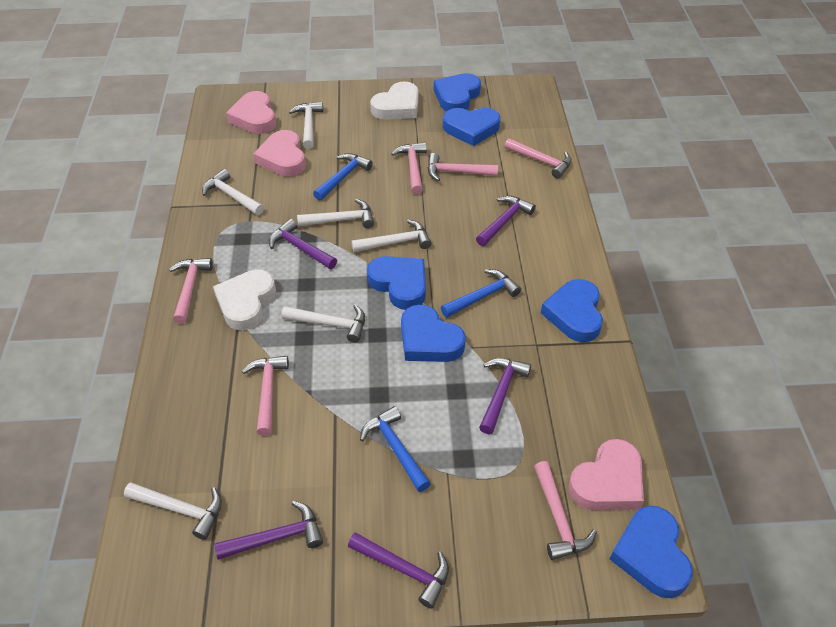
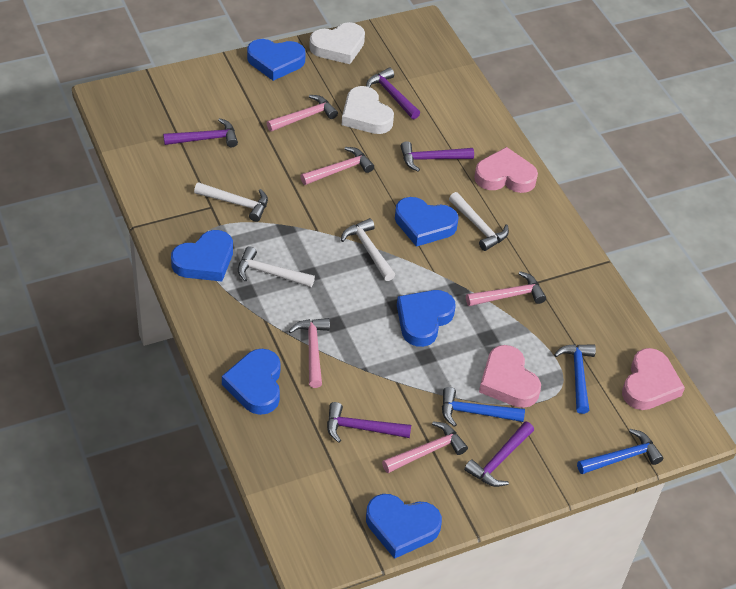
pink hammer: 6 -> 5
white hammer: 6 -> 4

